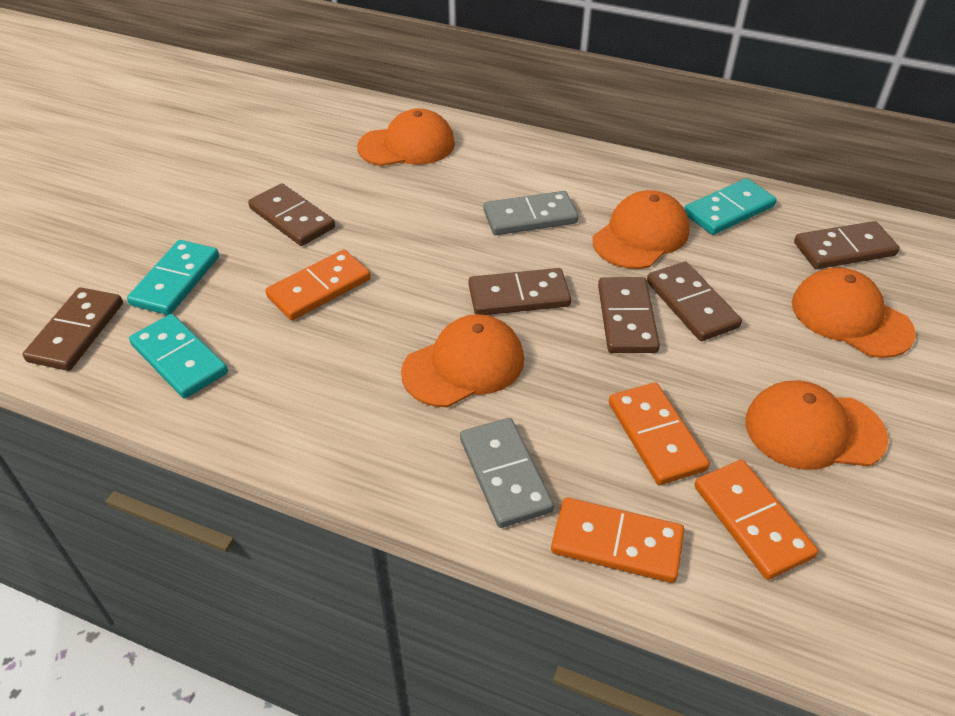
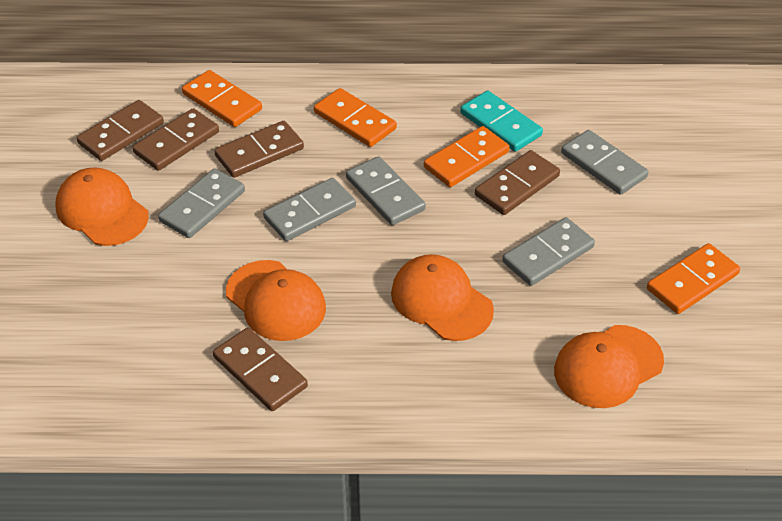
brown domino: 6 -> 5
grey domino: 2 -> 5
orange cap: 5 -> 4
turquoise domino: 3 -> 1

